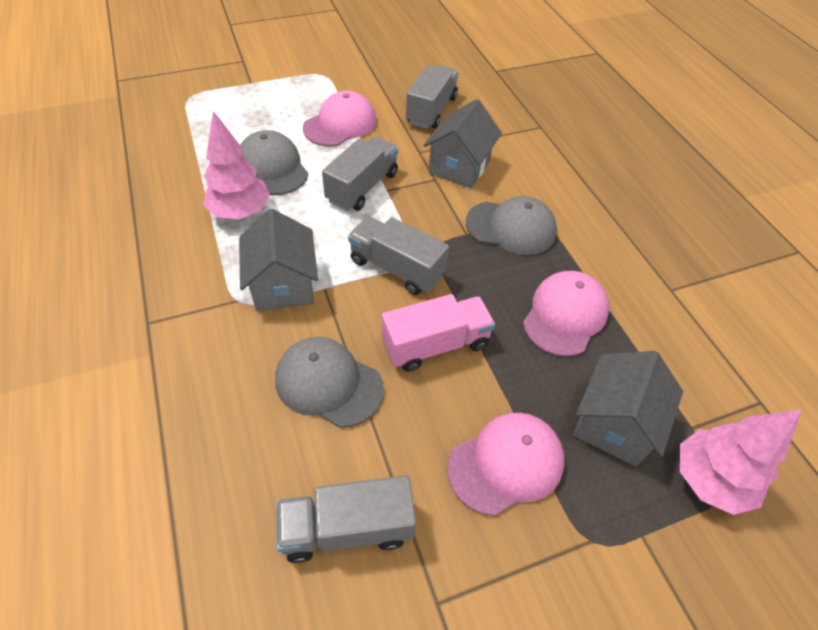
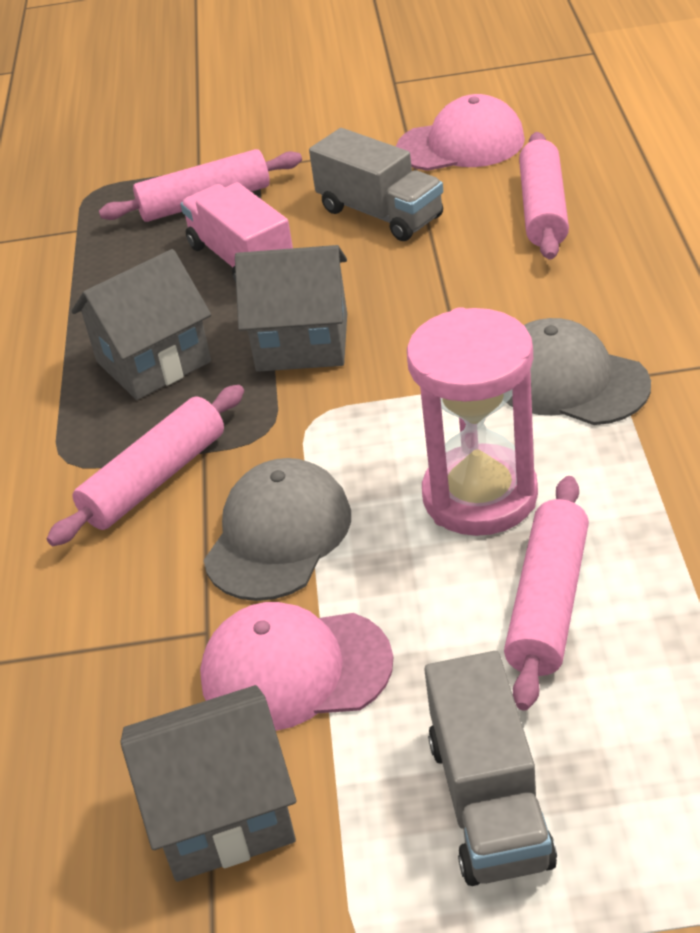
grey cap: 3 -> 2
grey truck: 4 -> 2
pink cap: 3 -> 2
pink hourglass: 0 -> 1
pink rolling pin: 0 -> 4
pink tree: 2 -> 0

